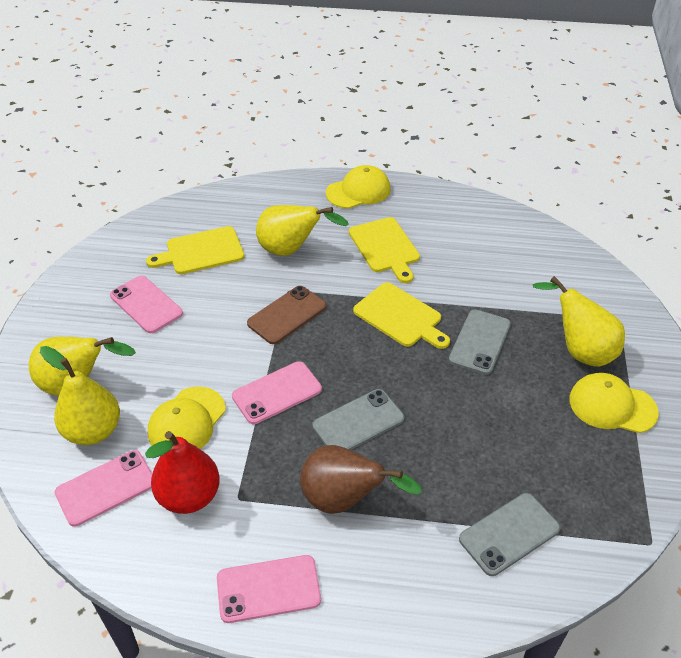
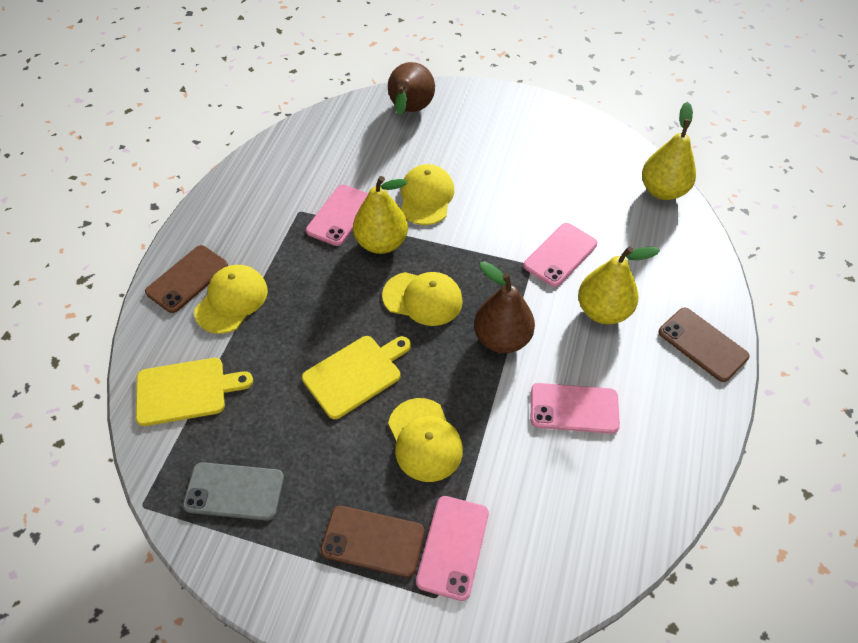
brown pear: 1 -> 2
brown phone: 1 -> 3
grey phone: 3 -> 1
red pear: 1 -> 0
yellow cap: 3 -> 4
yellow cutting board: 3 -> 2
yellow pear: 4 -> 3

